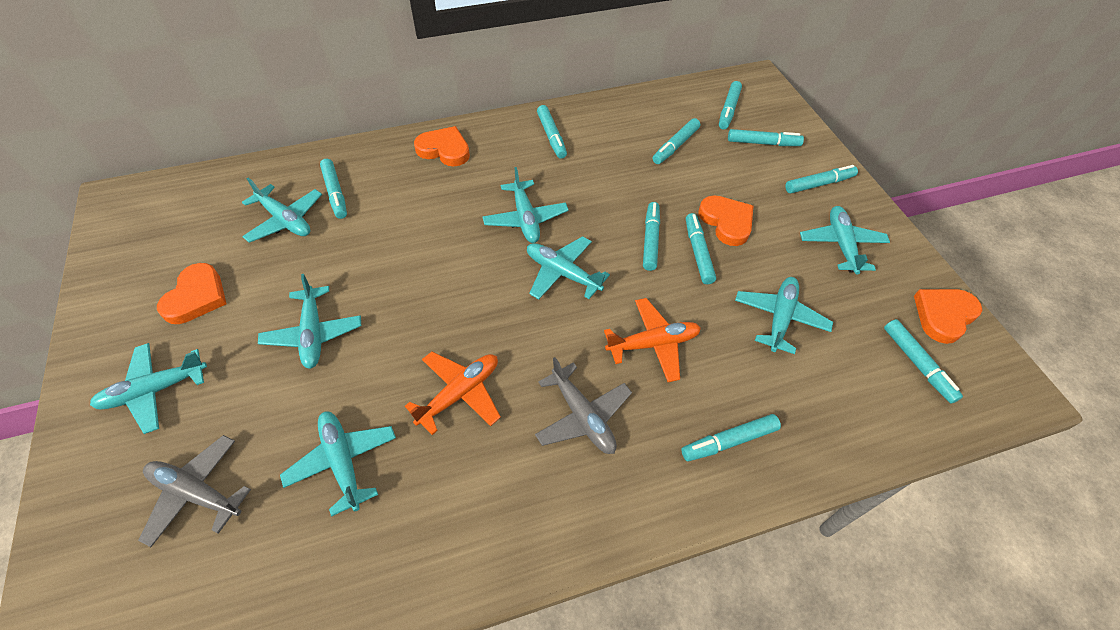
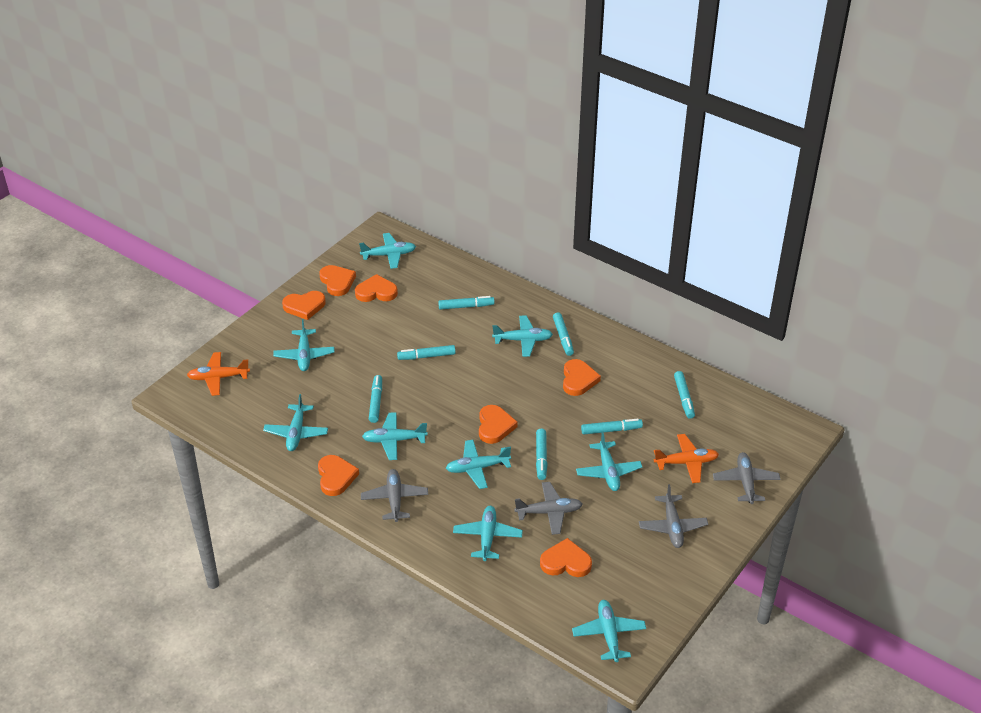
grey plane: 2 -> 4
orange heart: 4 -> 7
turquoise marker: 10 -> 7
turquoise plane: 8 -> 9

